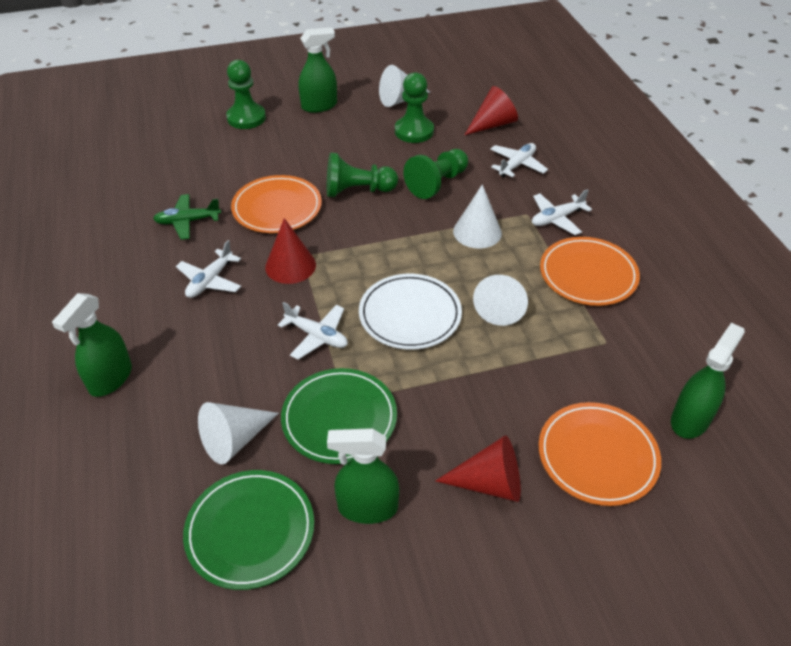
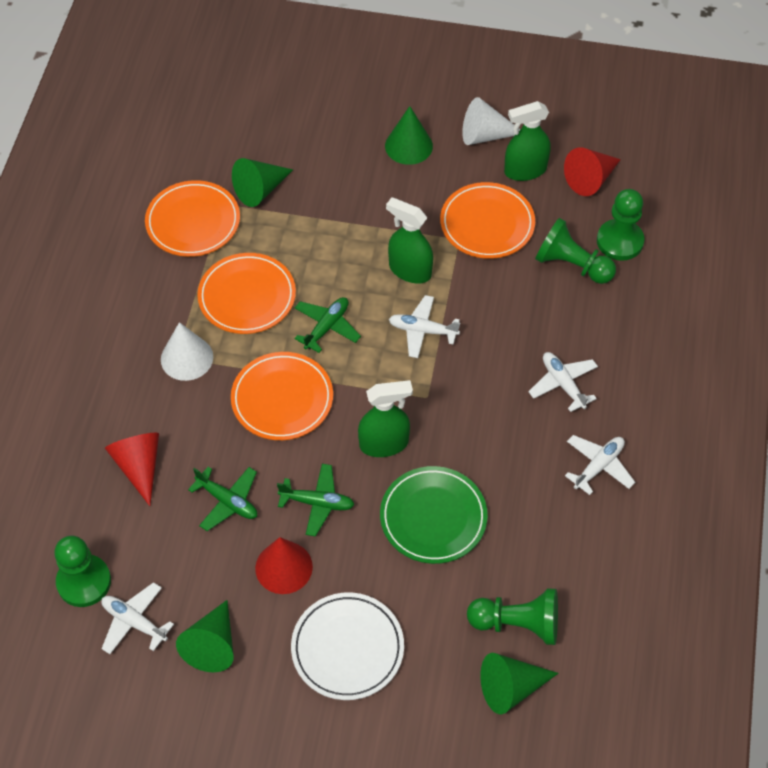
green cone: 0 -> 4
green plane: 1 -> 3
green plate: 2 -> 1
green spray bottle: 4 -> 3
orange plate: 3 -> 4
white cone: 4 -> 2

